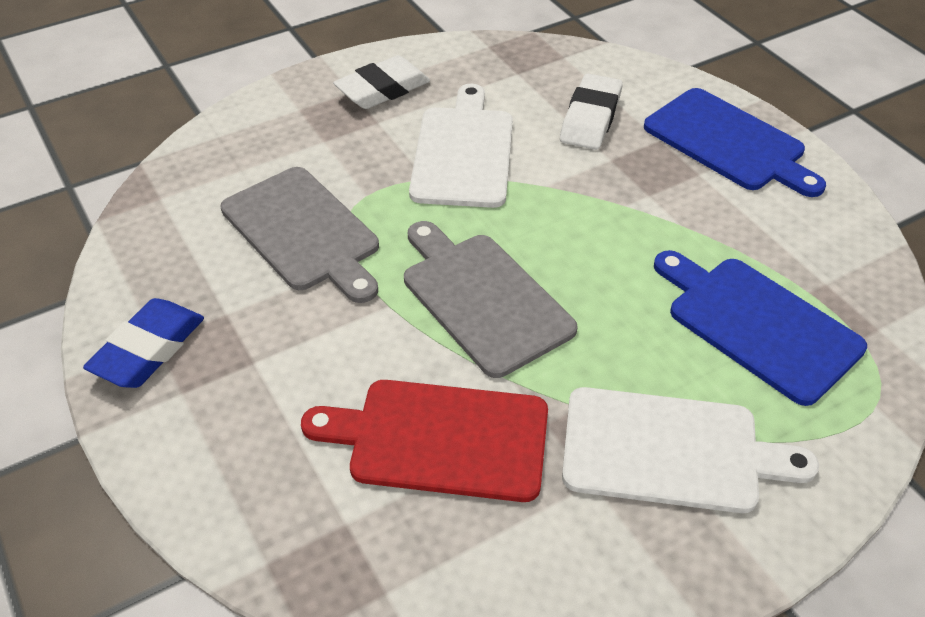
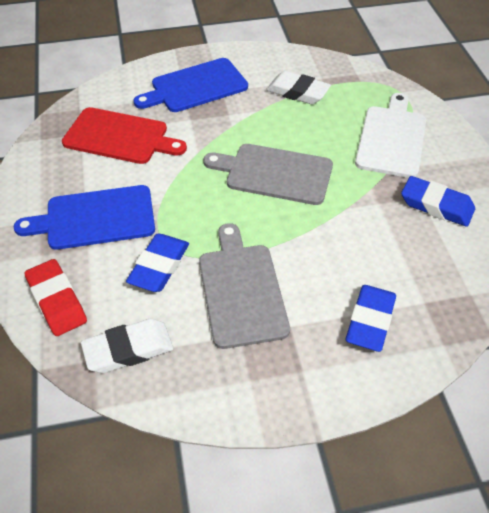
blue eraser: 1 -> 3
red eraser: 0 -> 1
white cutting board: 2 -> 1

